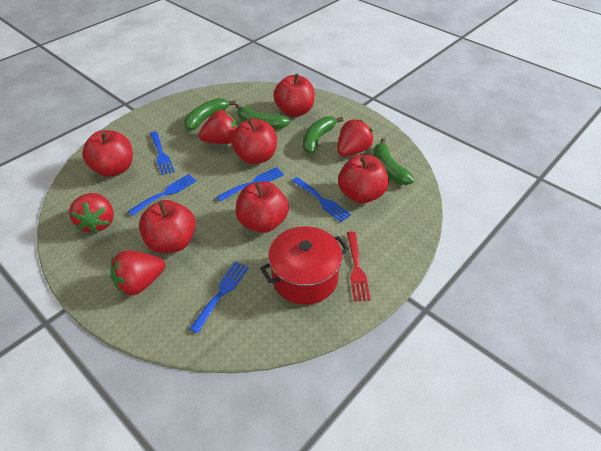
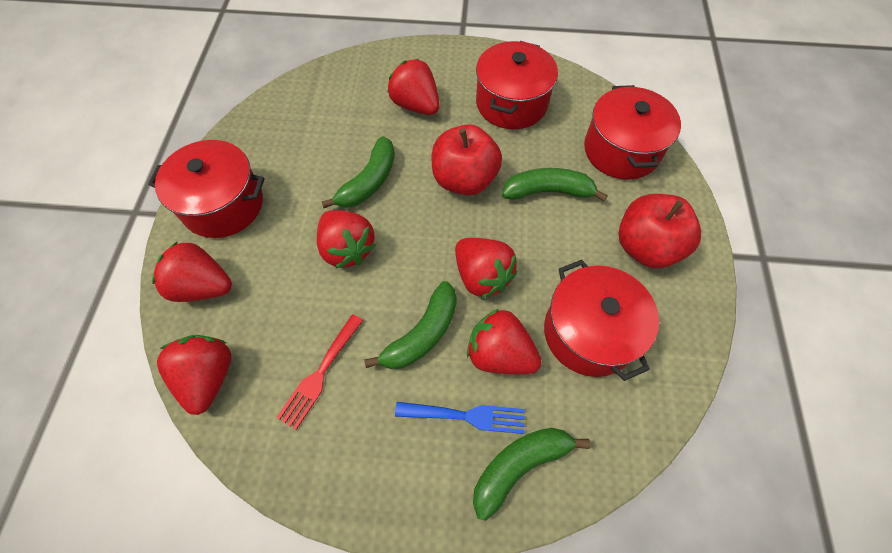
blue fork: 5 -> 1
red apple: 6 -> 2
red pot: 1 -> 4
red strawberry: 4 -> 6

